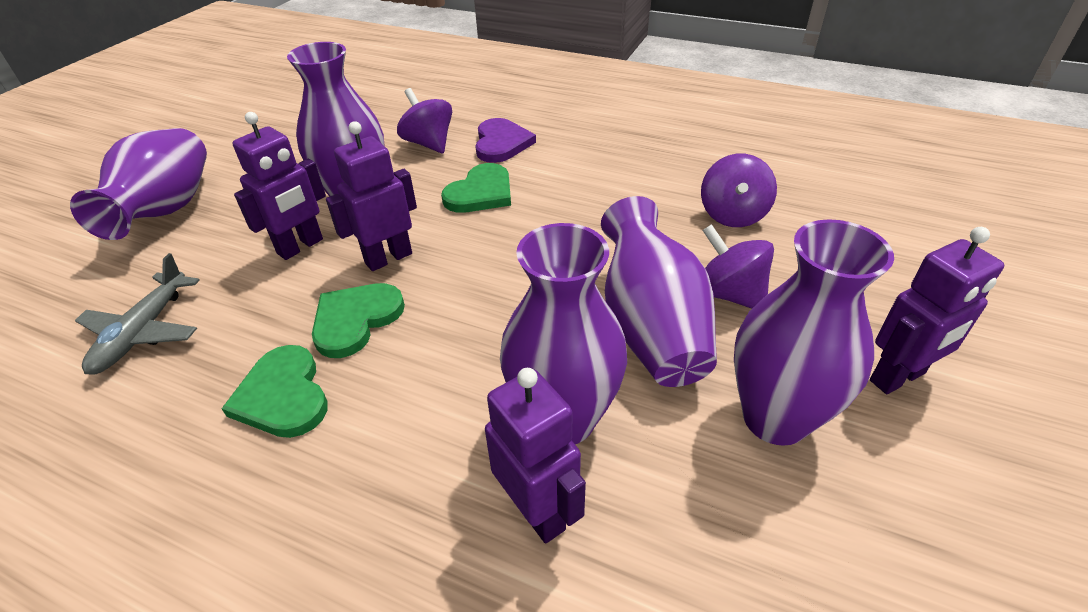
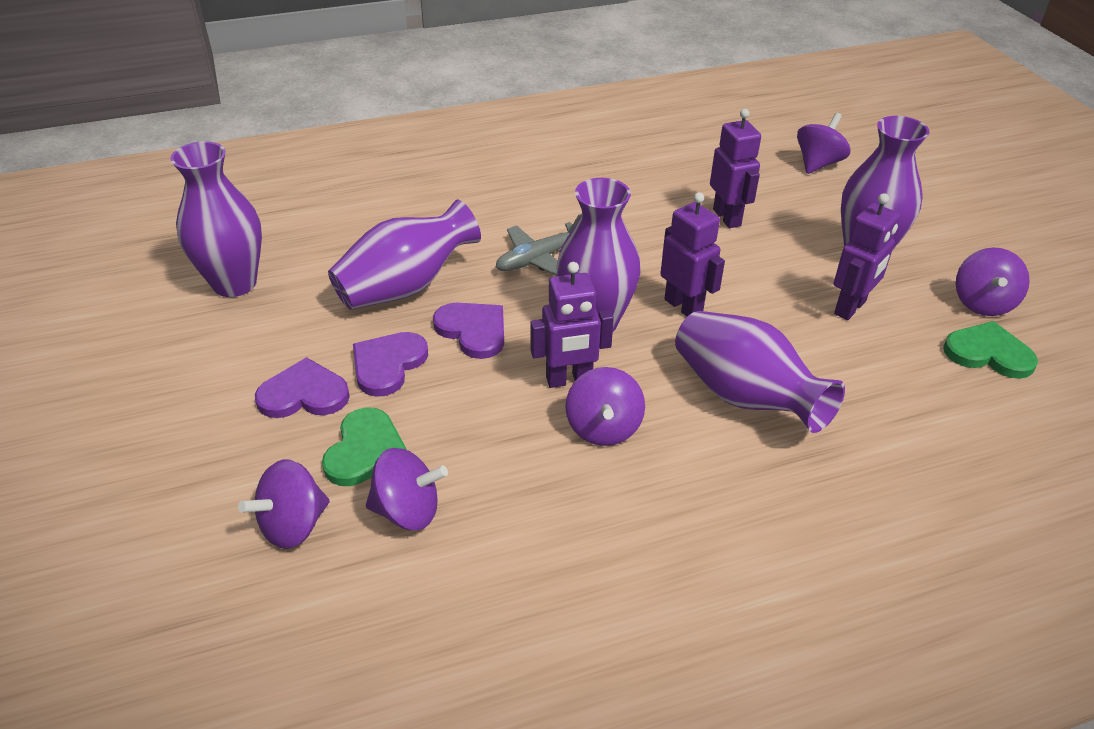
green heart: 3 -> 2
purple heart: 1 -> 3
purple spinning top: 3 -> 5

